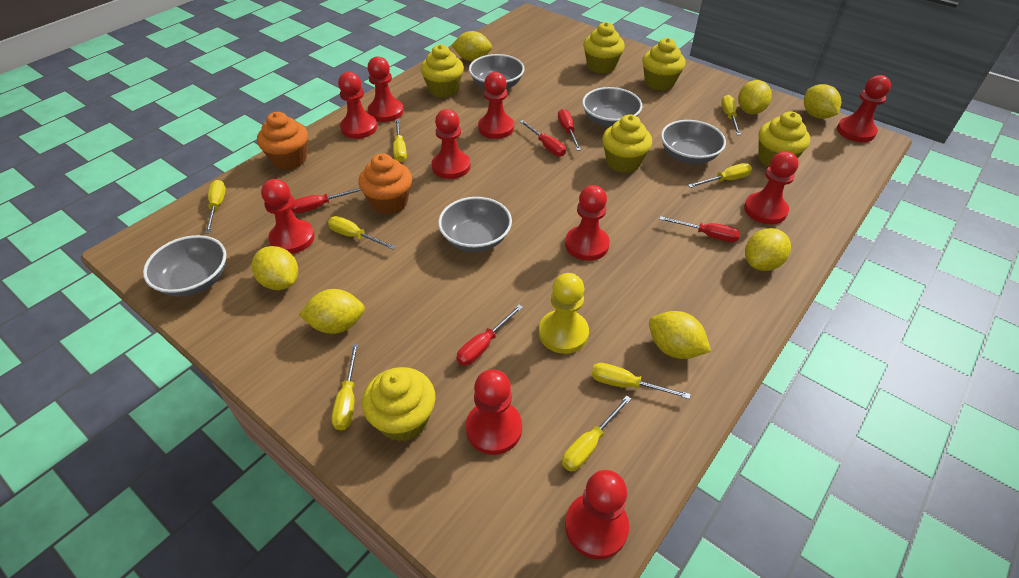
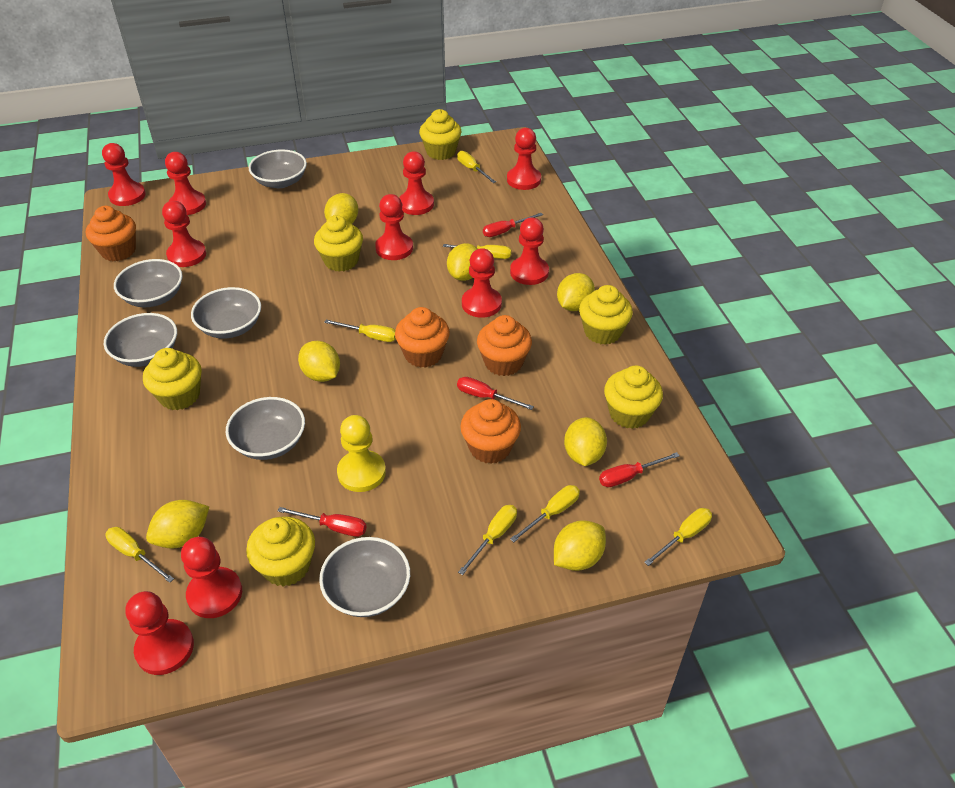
grey bowl: 5 -> 6
orange cupcake: 2 -> 4
red screwdriver: 5 -> 4
yellow screwdriver: 8 -> 7

